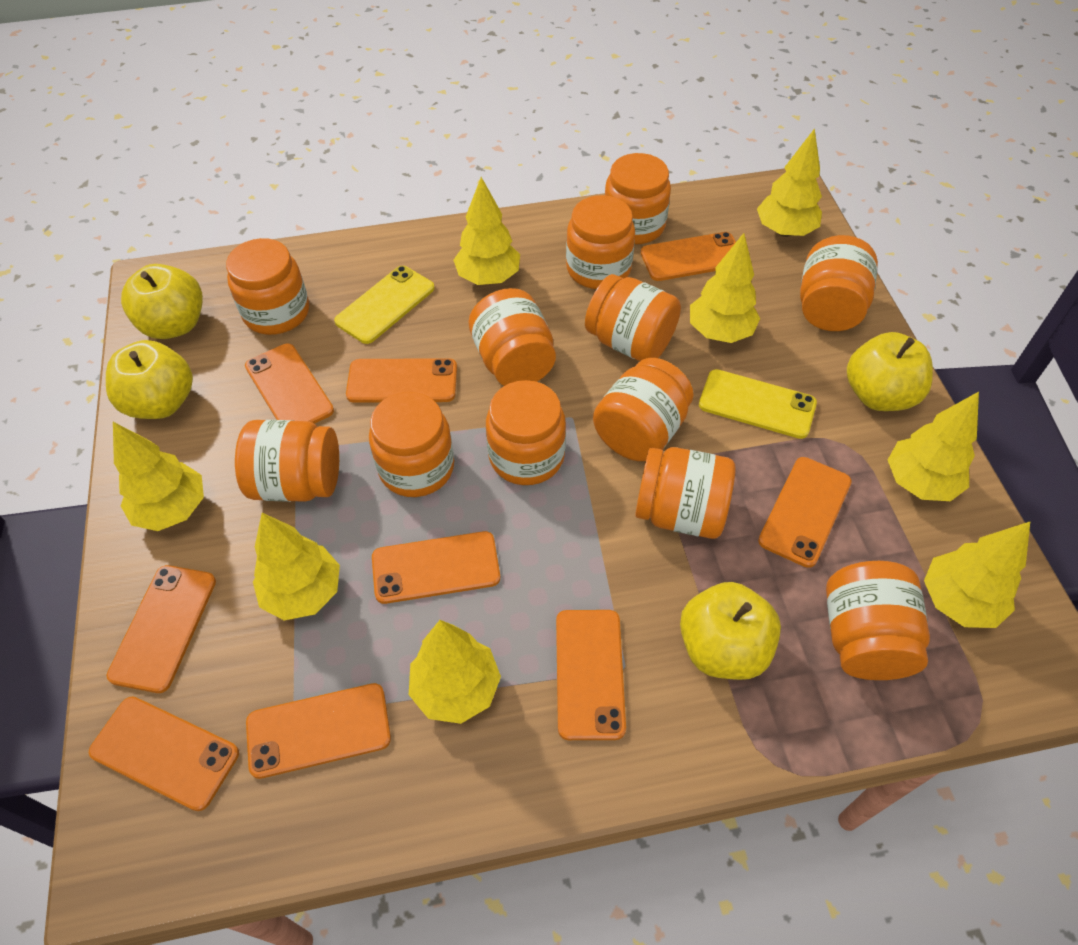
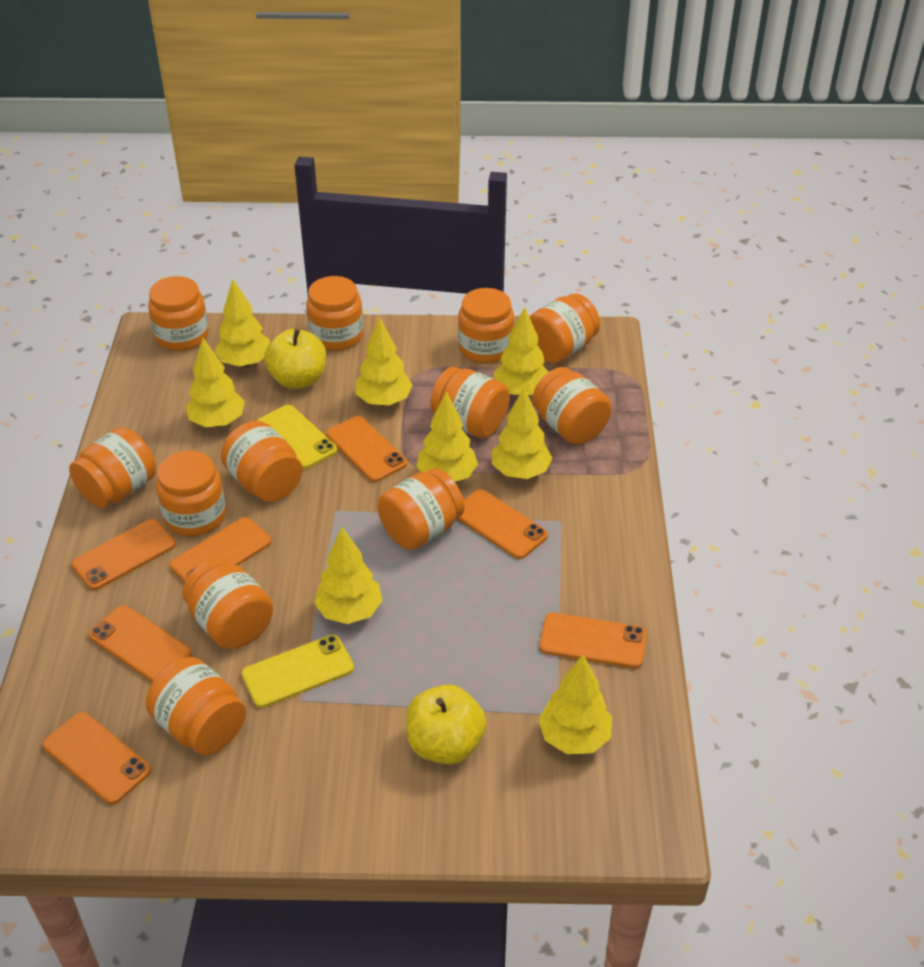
orange phone: 9 -> 7
yellow apple: 4 -> 2

